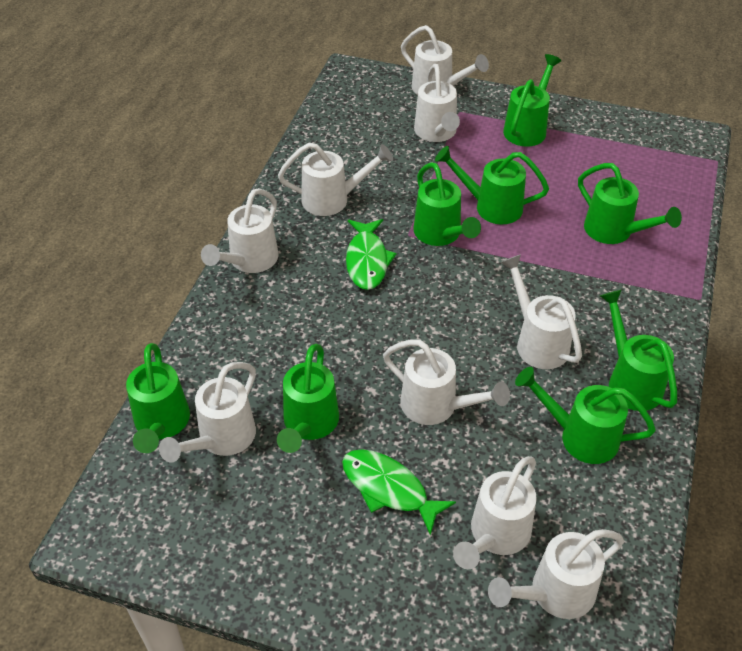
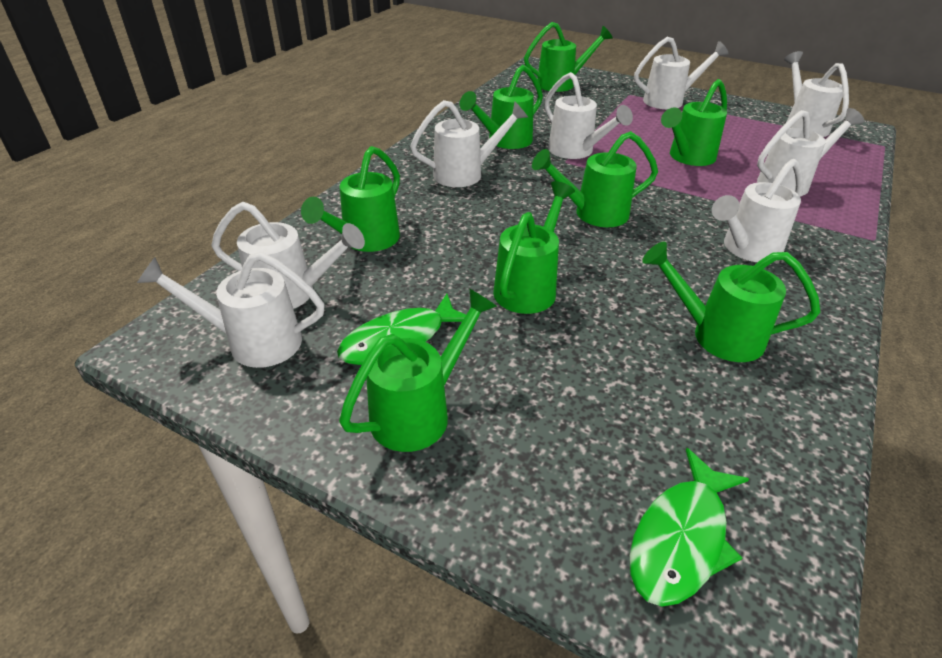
white watering can: 9 -> 8

